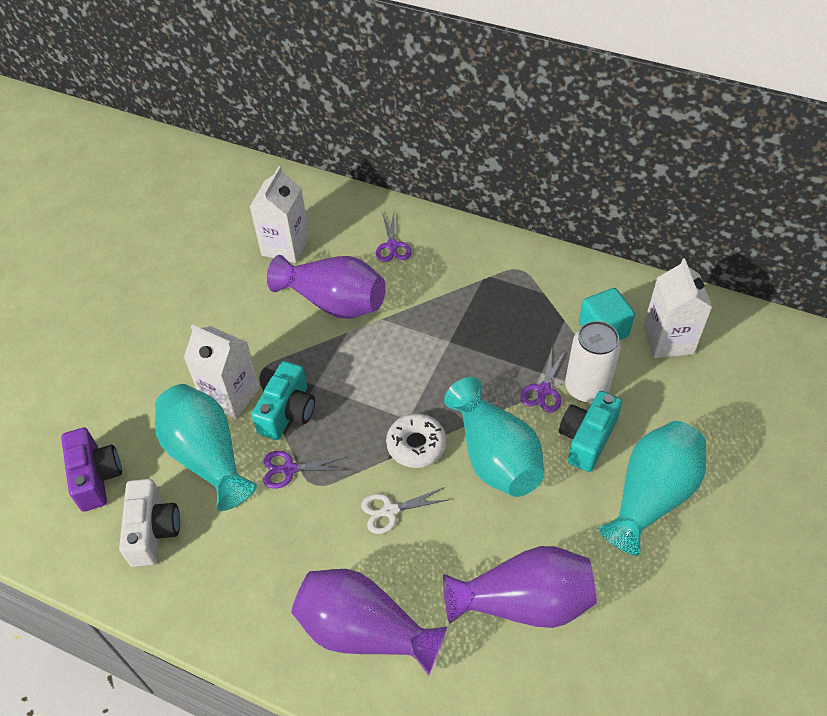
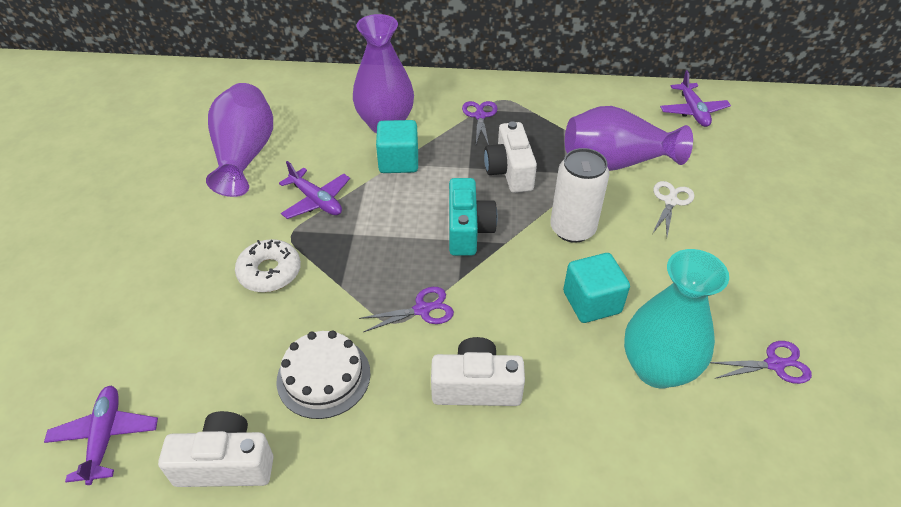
purple camera: 1 -> 0
purple plane: 0 -> 3
turquoise camera: 2 -> 1
turquoise cube: 1 -> 2
turquoise vase: 3 -> 1
white cake: 0 -> 1
white camera: 1 -> 3
white carton: 3 -> 0

